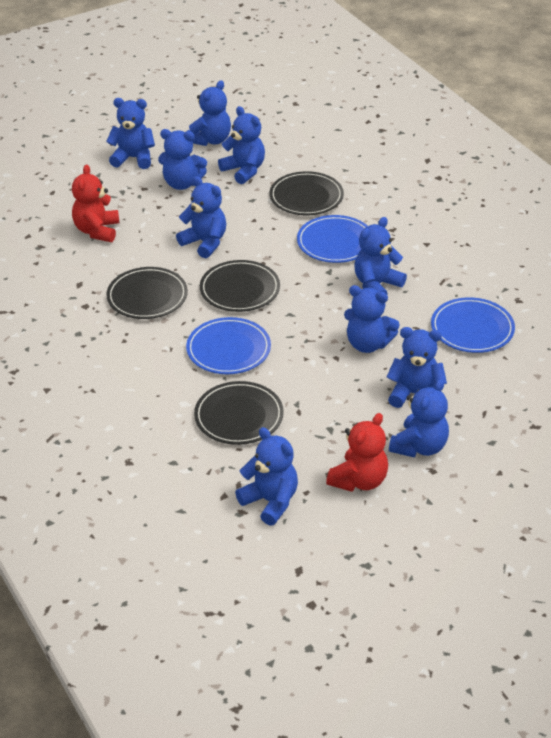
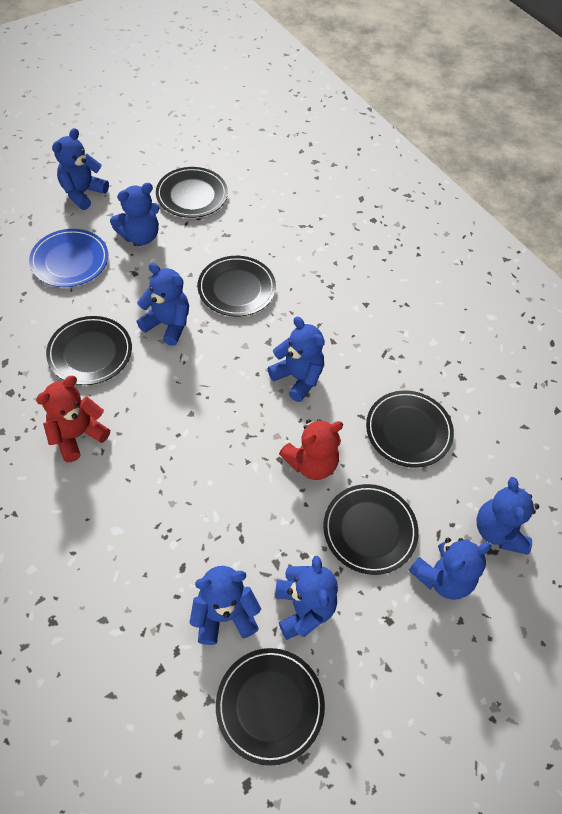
black plate: 4 -> 6
blue plate: 3 -> 1
blue teddy bear: 10 -> 8

